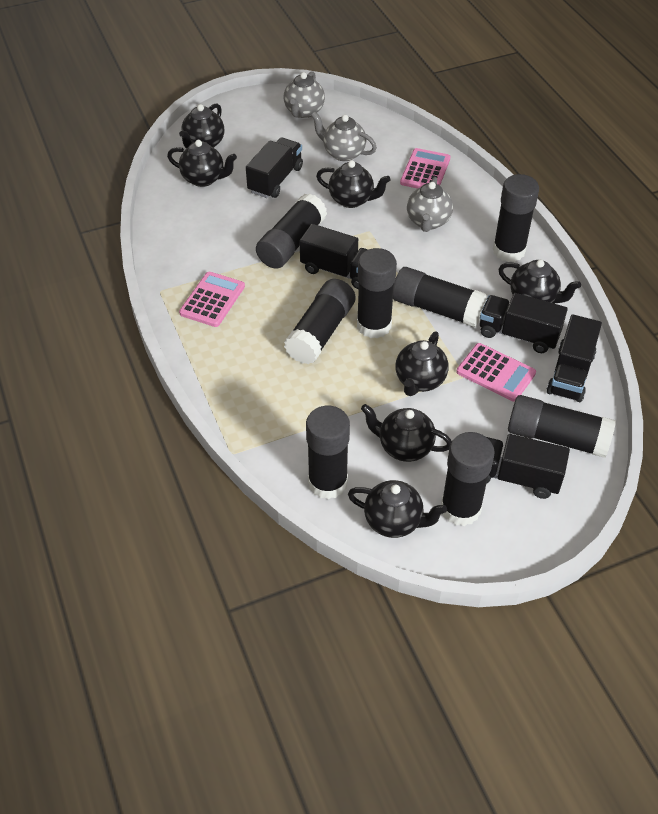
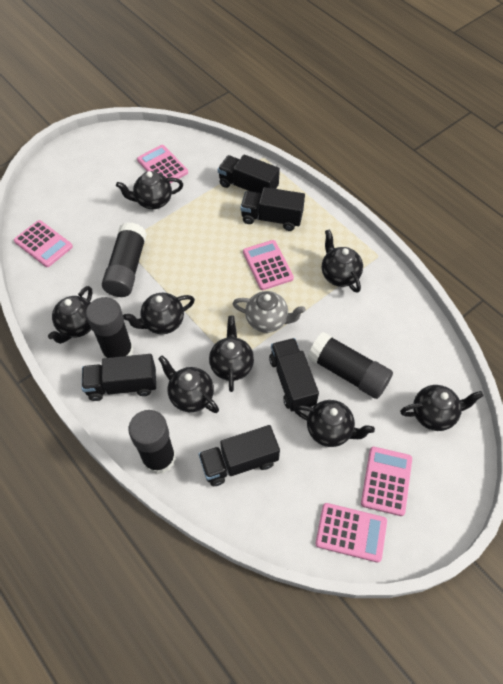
black glue stick: 8 -> 4
black teapot: 7 -> 8
grey teapot: 3 -> 1
pink calculator: 3 -> 5

